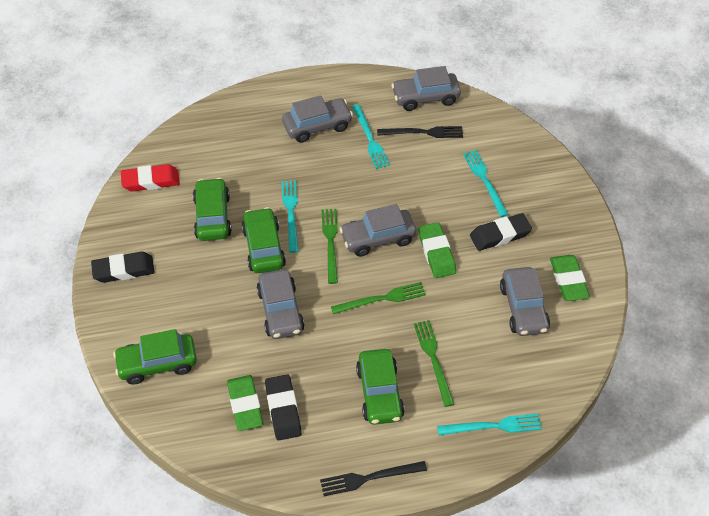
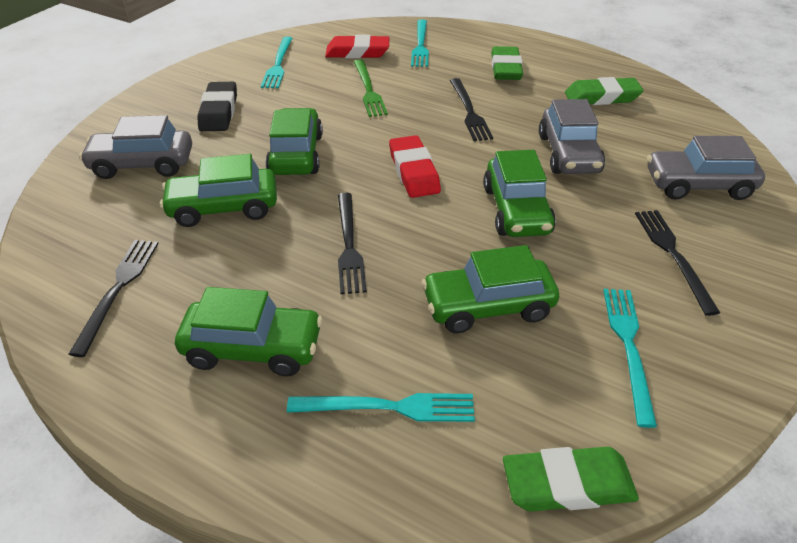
black eraser: 3 -> 1
black fork: 2 -> 4
green car: 4 -> 5
green fork: 3 -> 1
grey car: 5 -> 3
red eraser: 1 -> 2

